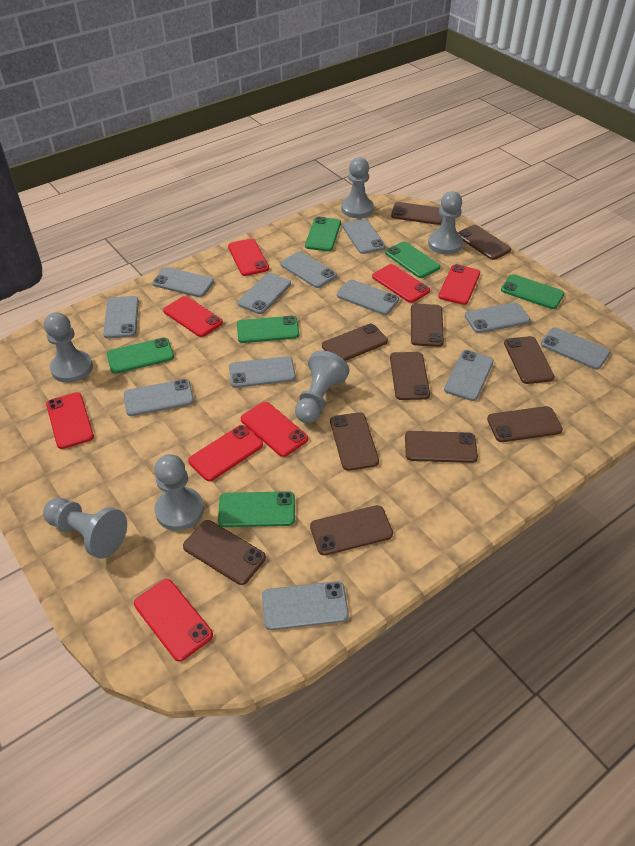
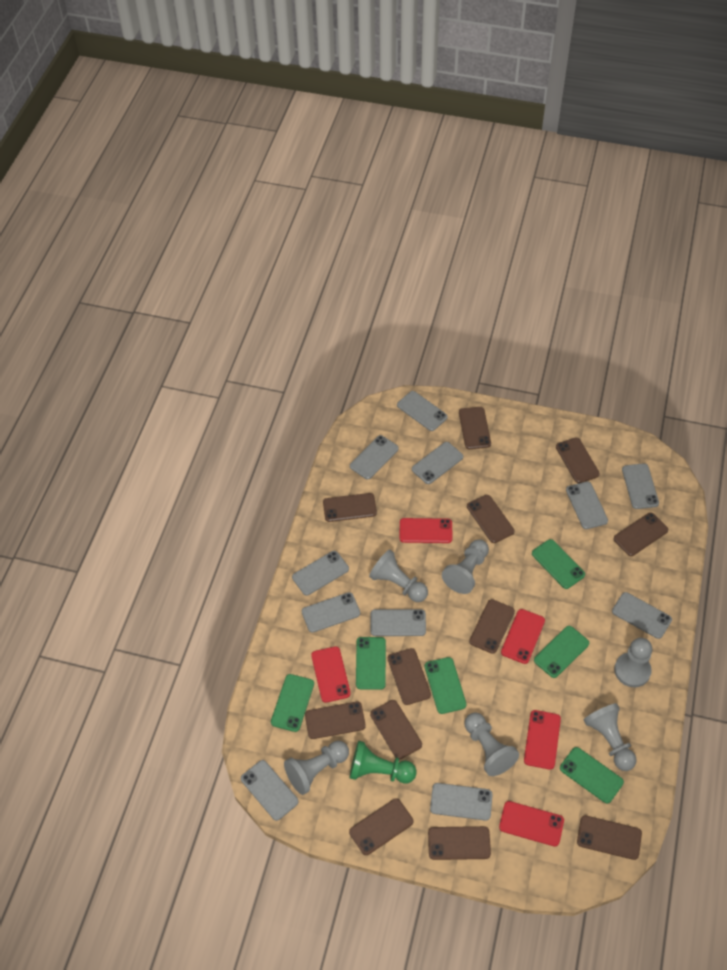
brown phone: 11 -> 12
green pawn: 0 -> 1
grey phone: 12 -> 11
red phone: 8 -> 5

